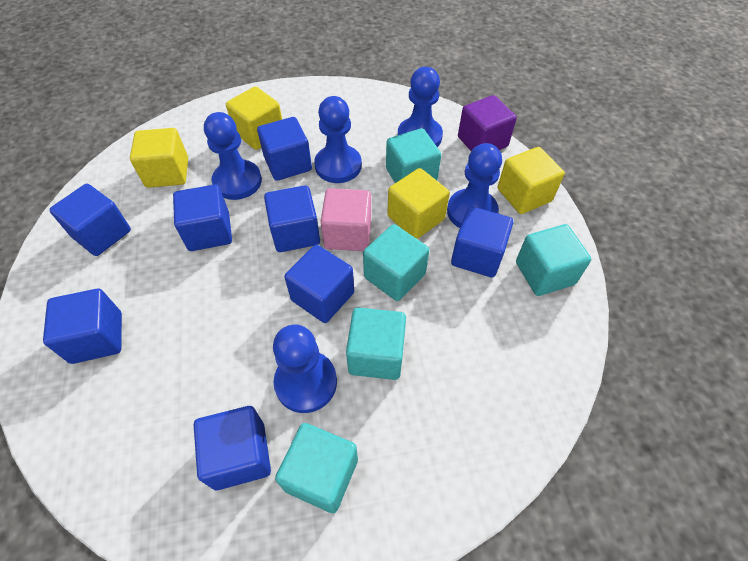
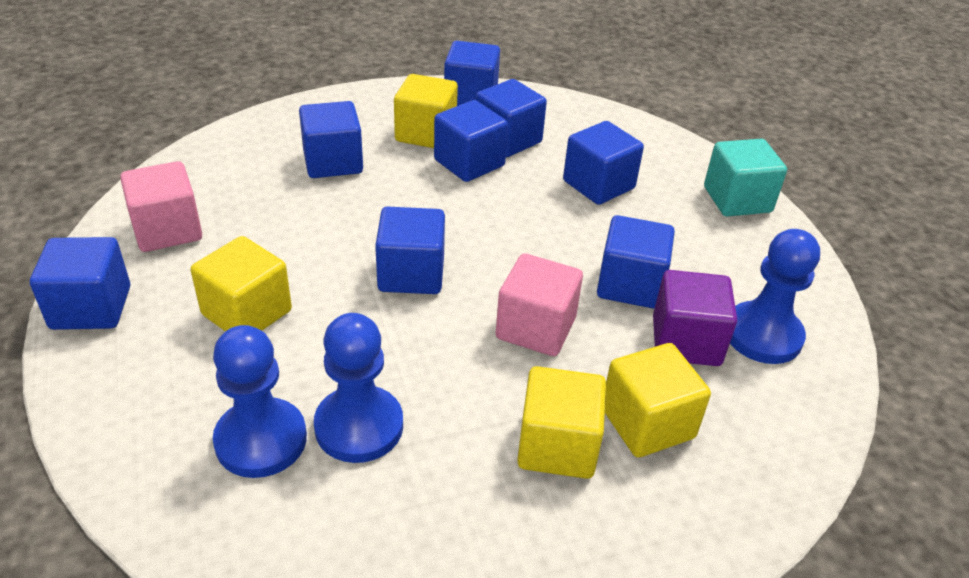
blue pawn: 5 -> 3
pink cube: 1 -> 2
turquoise cube: 5 -> 1

